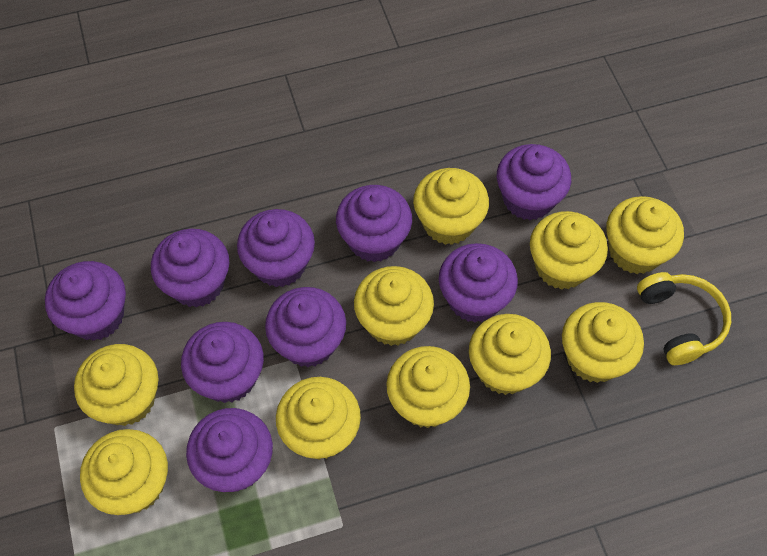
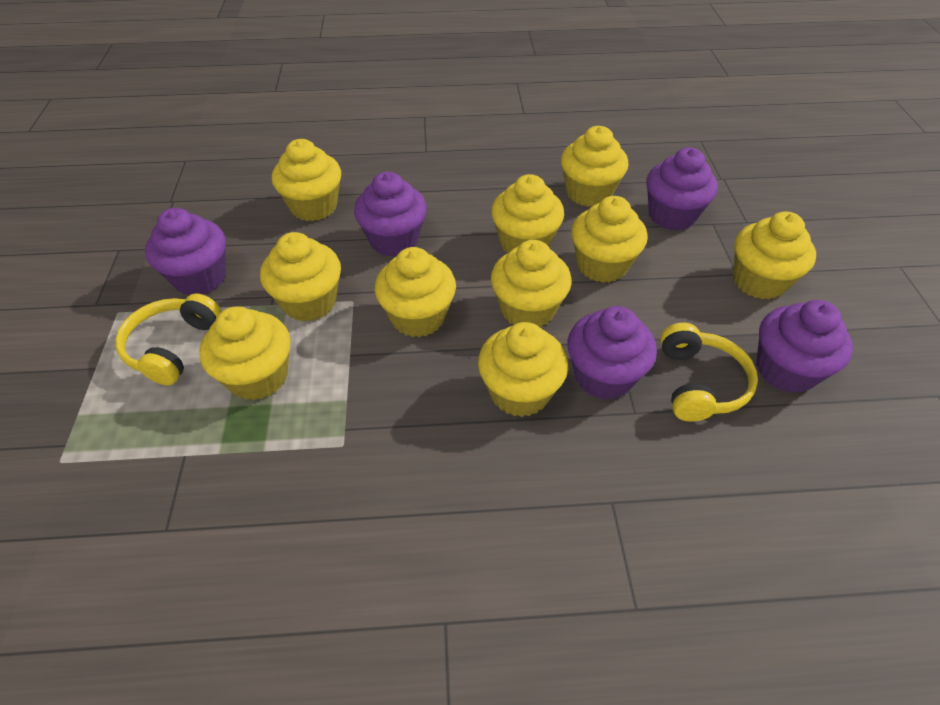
purple cupcake: 9 -> 5
yellow headphones: 1 -> 2

